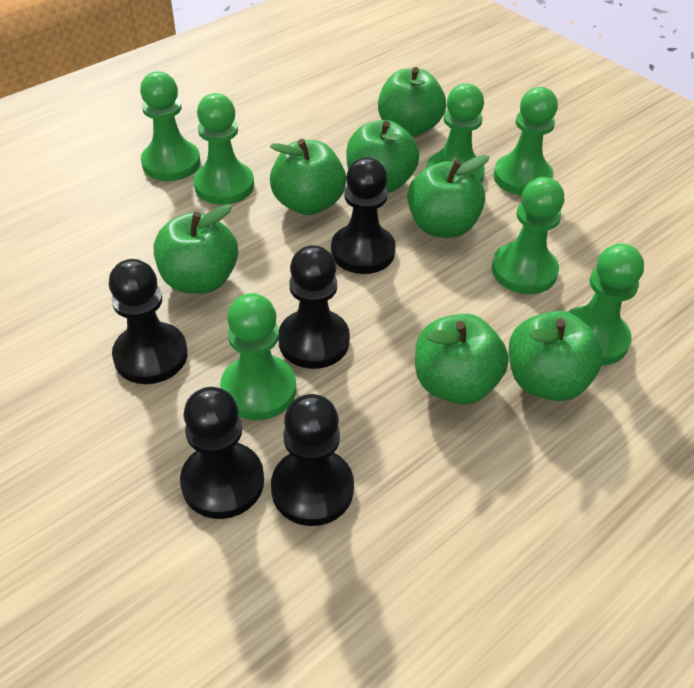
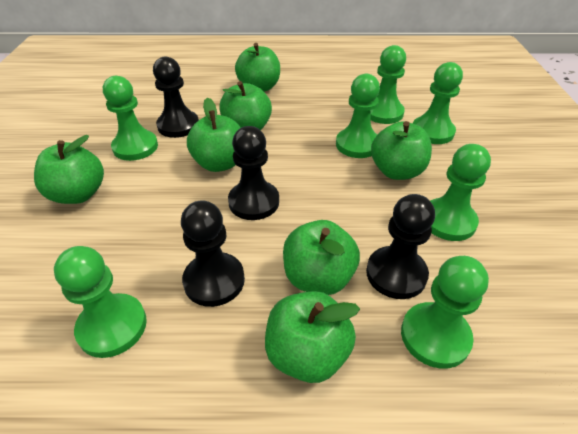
black pawn: 5 -> 4

